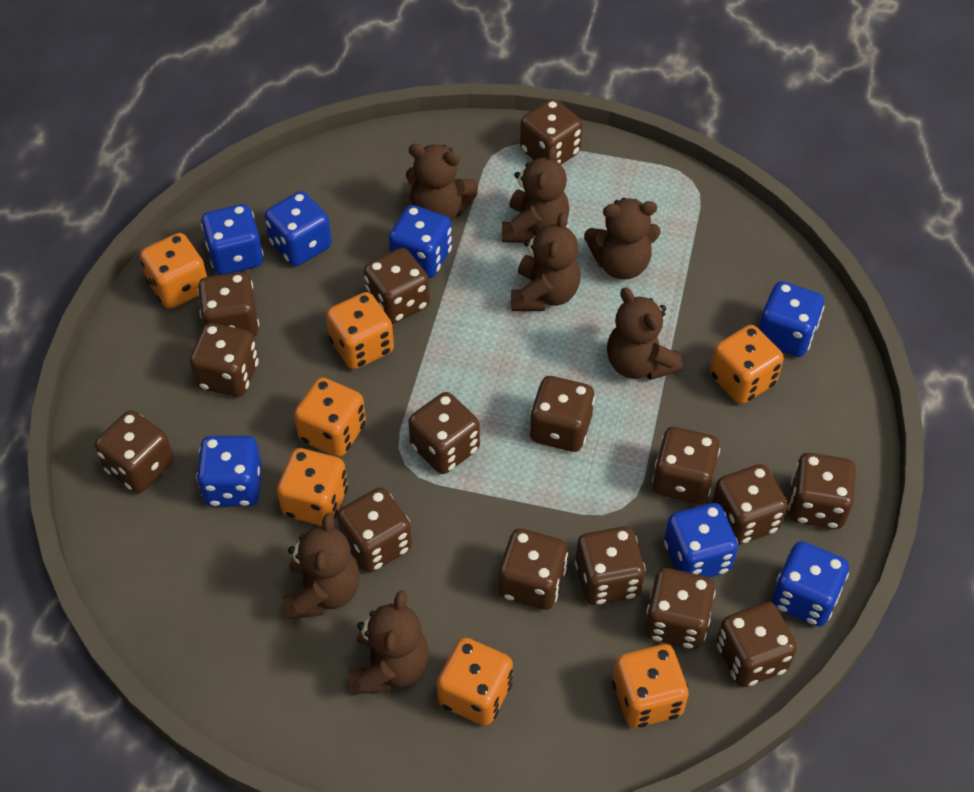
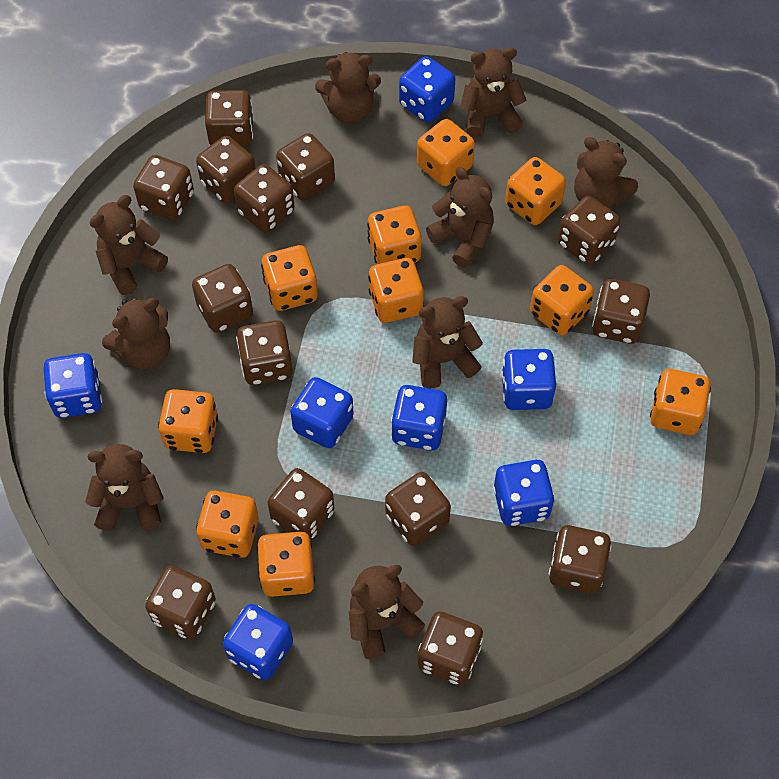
brown dice: 15 -> 14
brown teddy bear: 7 -> 9
orange dice: 7 -> 10

